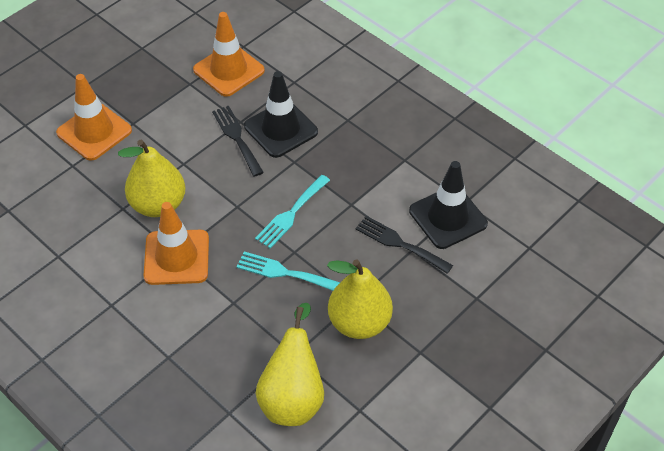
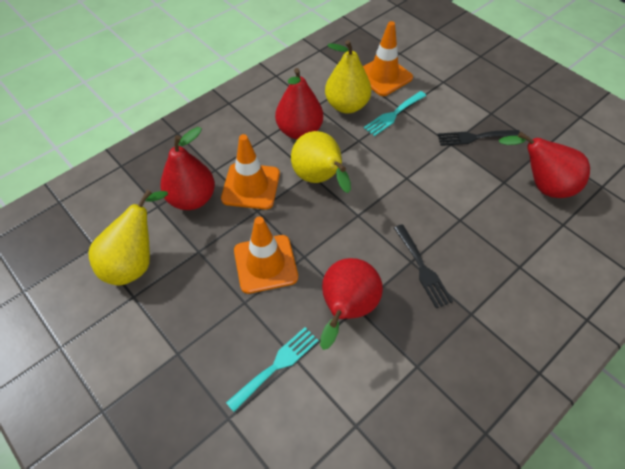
black traffic cone: 2 -> 0
red pear: 0 -> 4

